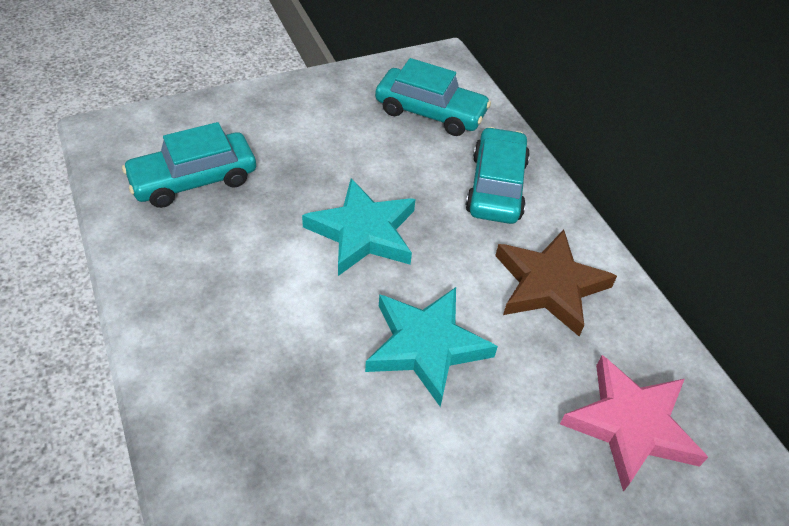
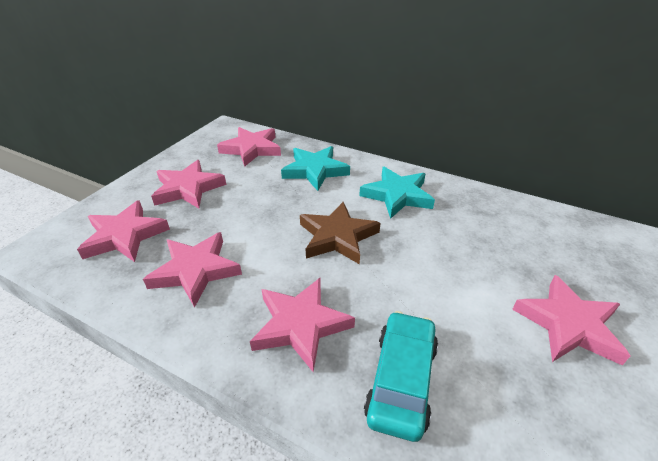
pink star: 1 -> 6
turquoise car: 3 -> 1

